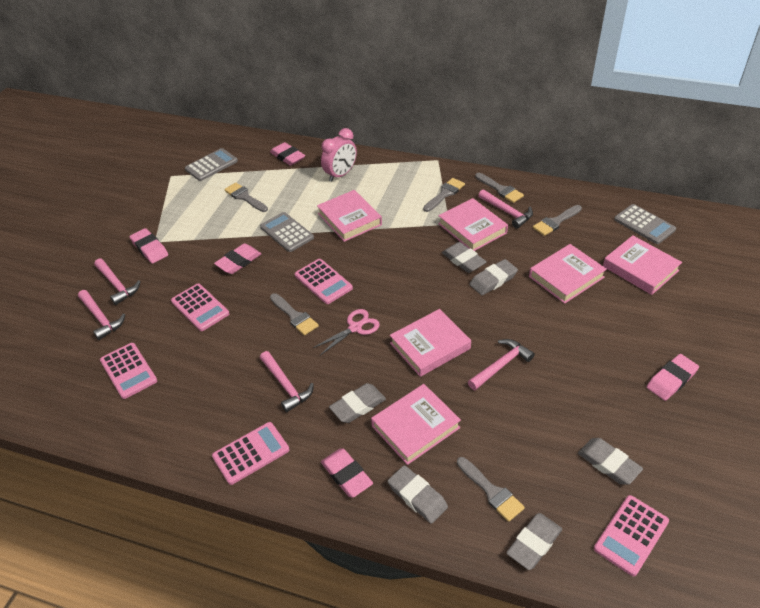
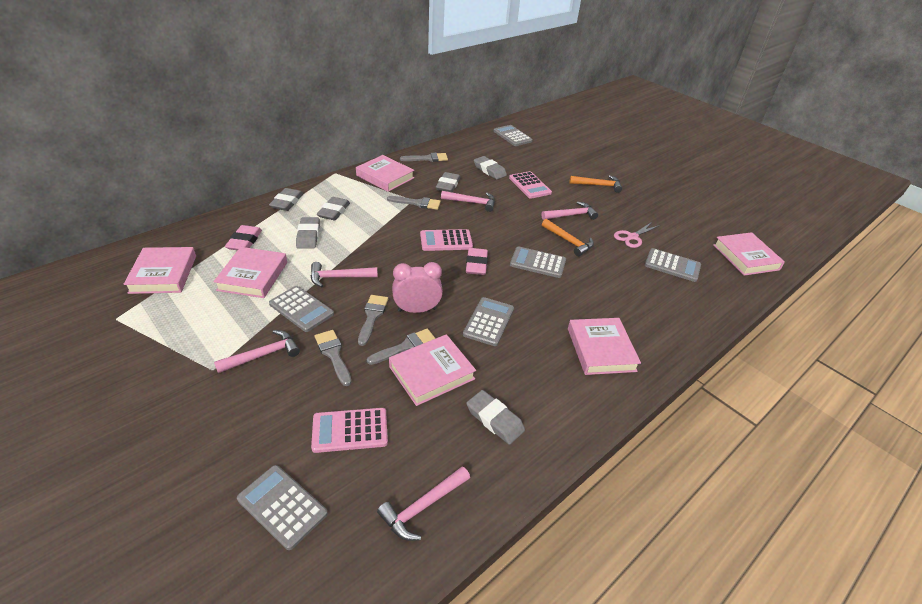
grey brush: 6 -> 5
grey calculator: 3 -> 6
orange hammer: 0 -> 2
pink calculator: 5 -> 3
pink eraser: 5 -> 2

